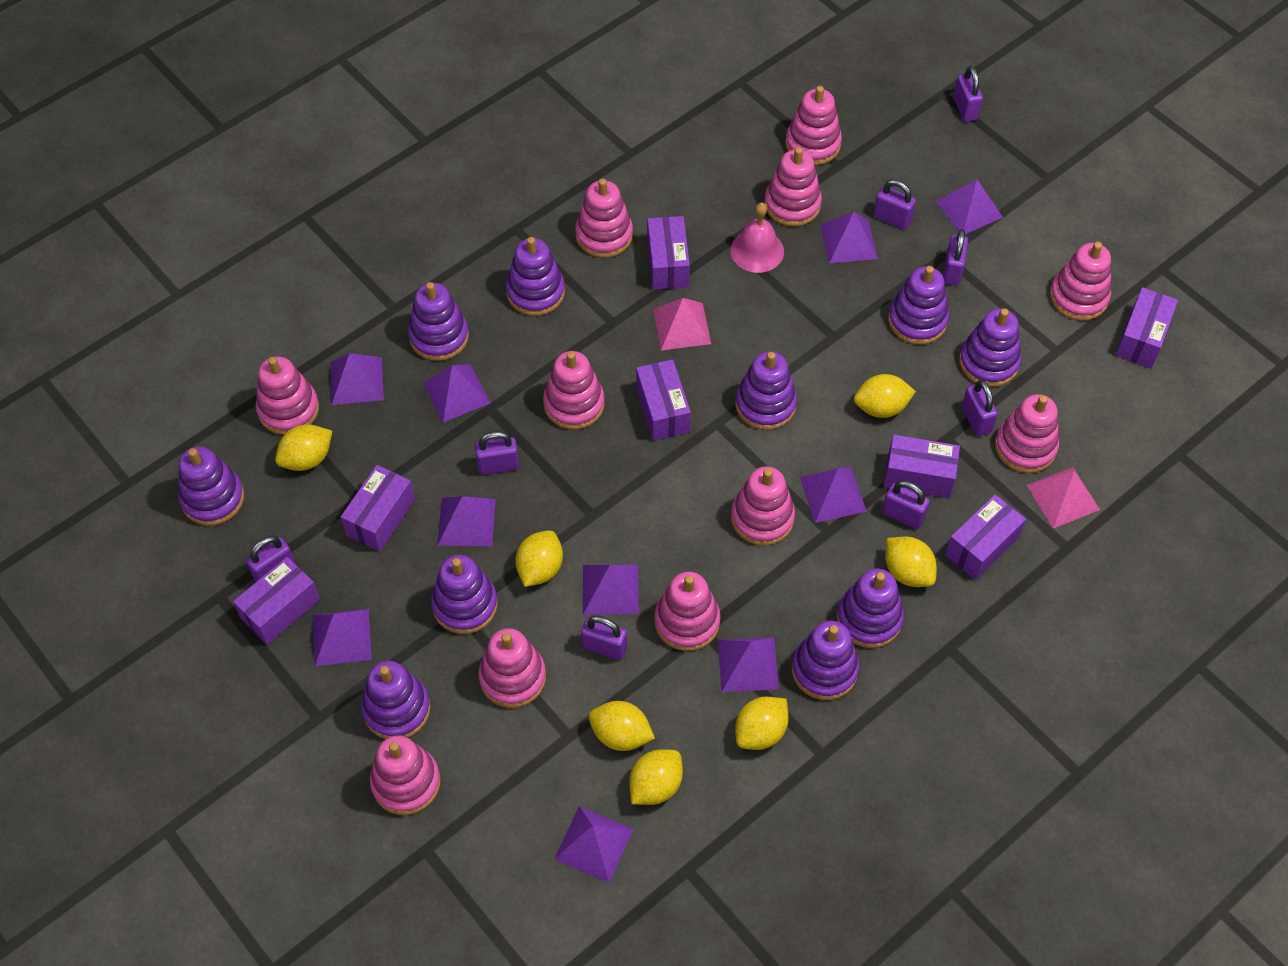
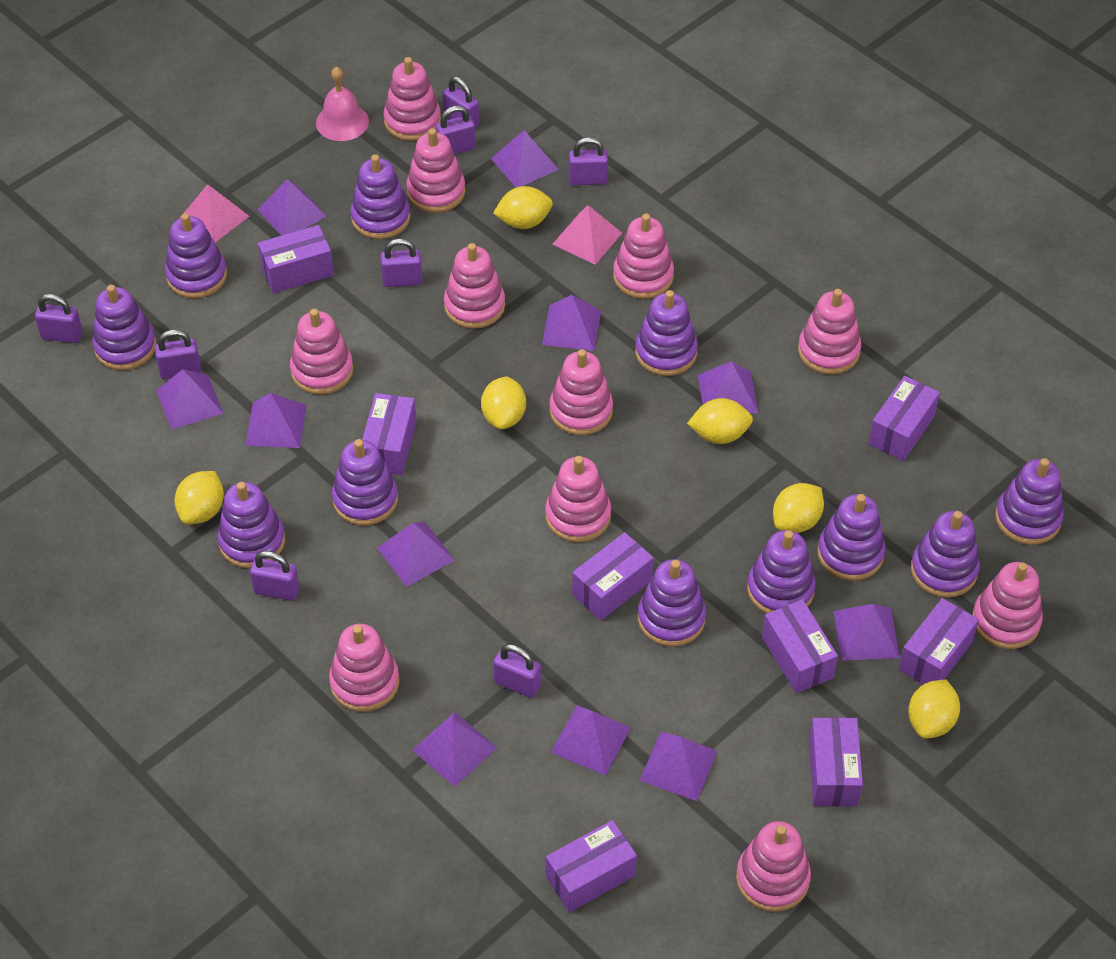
purple box: 7 -> 8
purple pyramid: 10 -> 11
purple stacking toy: 10 -> 11
yellow lemon: 7 -> 6

